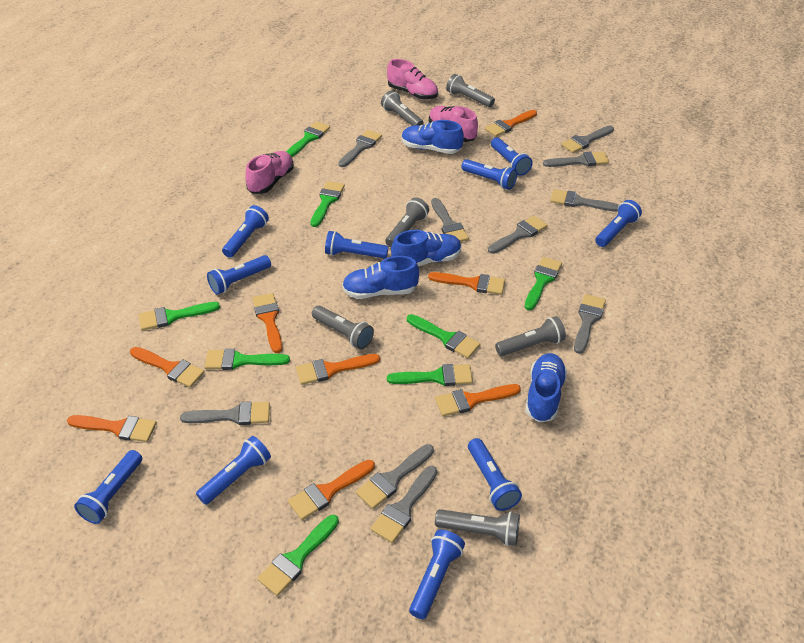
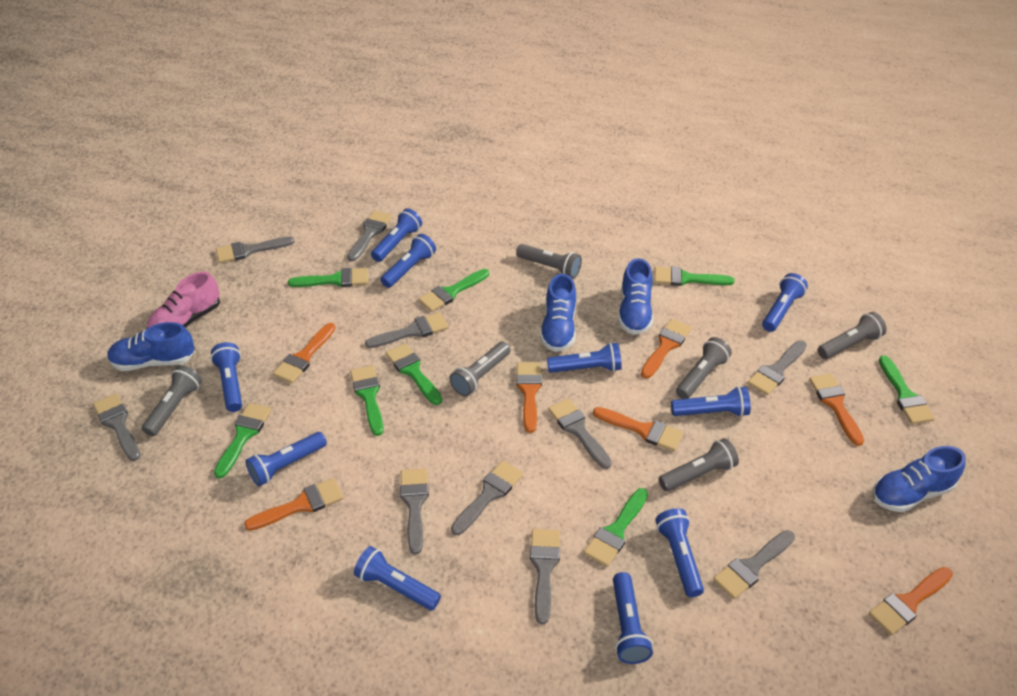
orange brush: 8 -> 7
pink shoe: 3 -> 1

